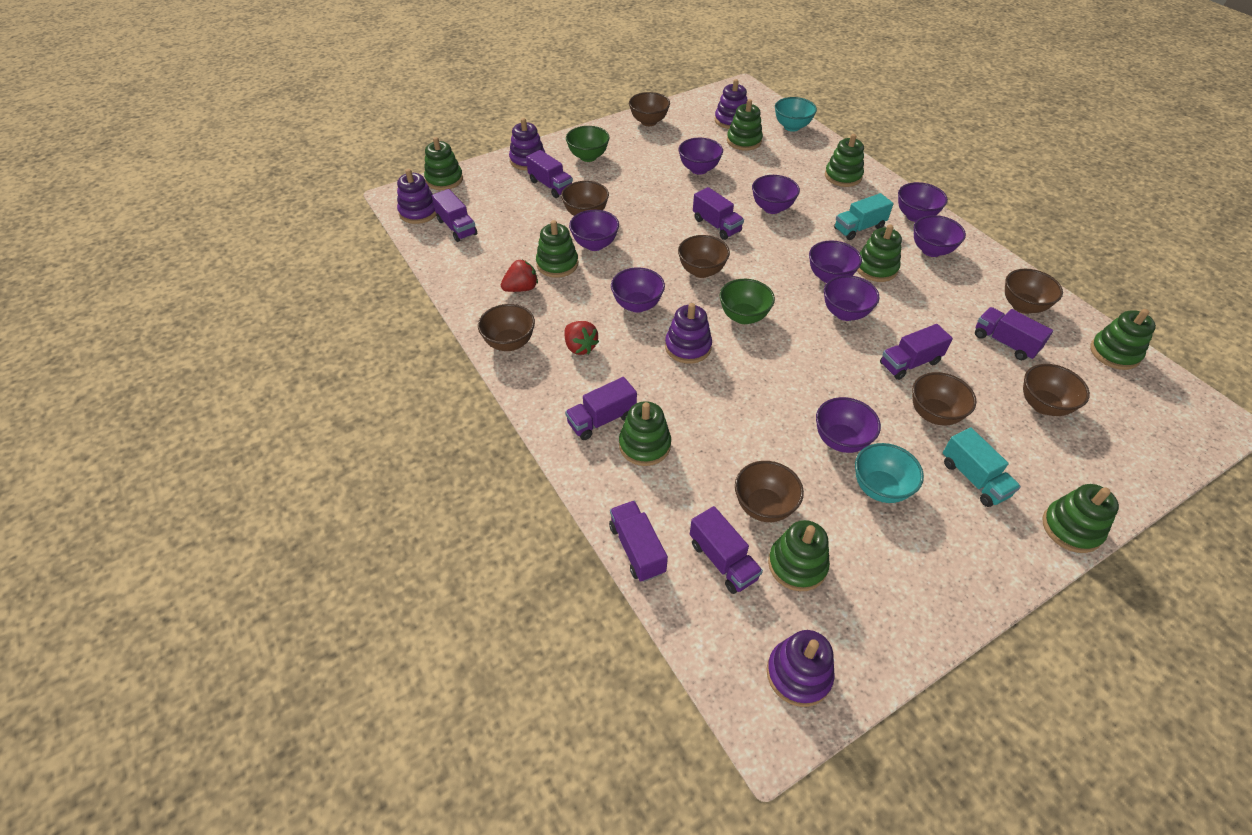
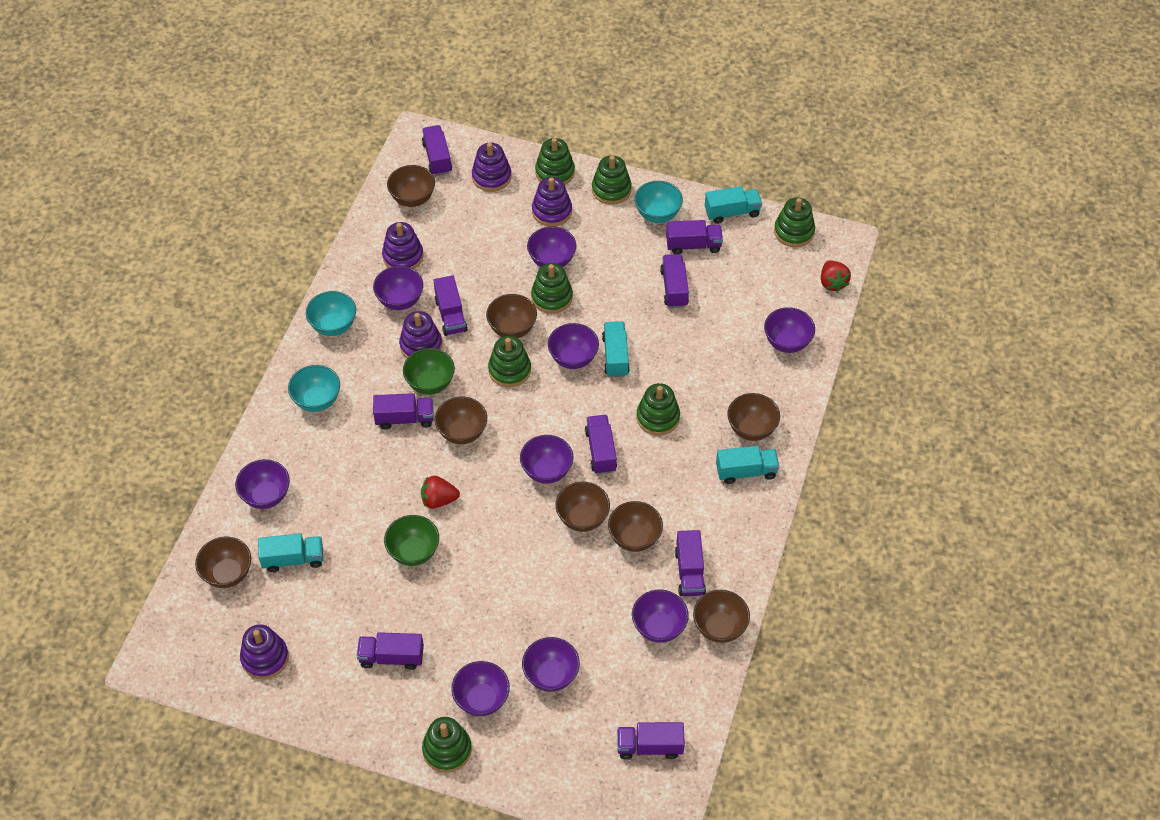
green stacking toy: 9 -> 7
purple truck: 8 -> 9
turquoise bowl: 2 -> 3
turquoise truck: 2 -> 4

